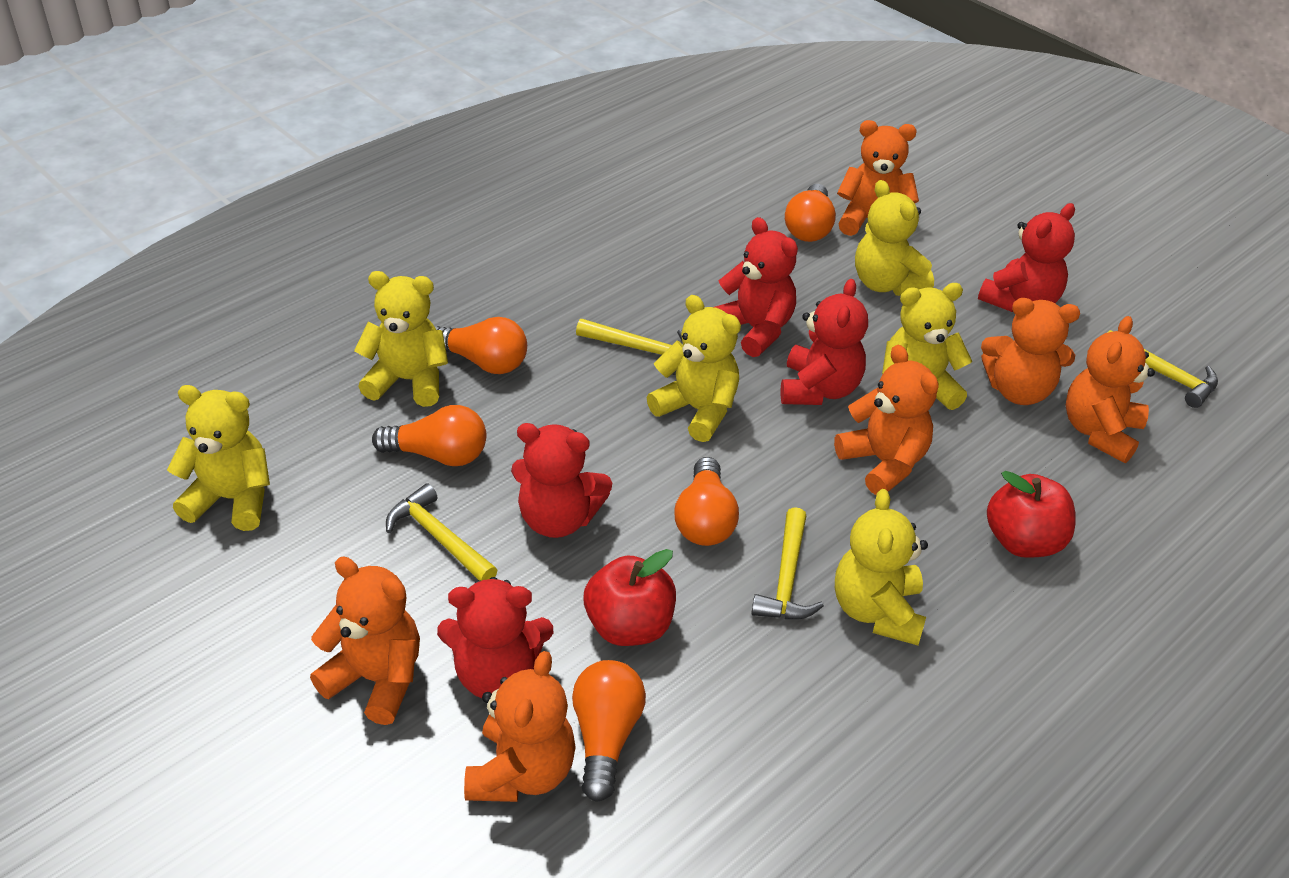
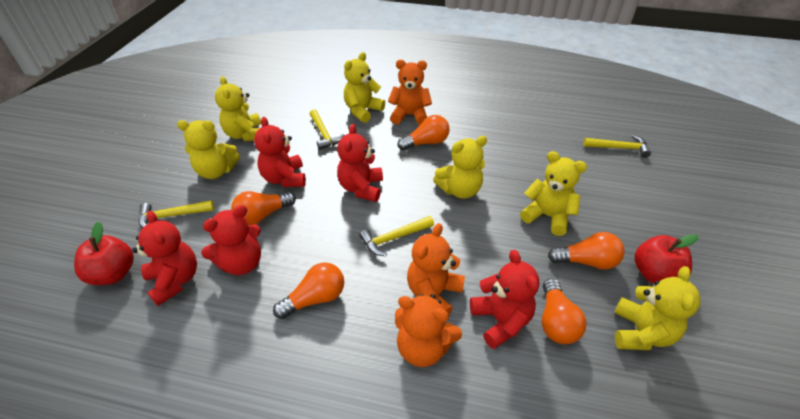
orange teddy bear: 6 -> 3

